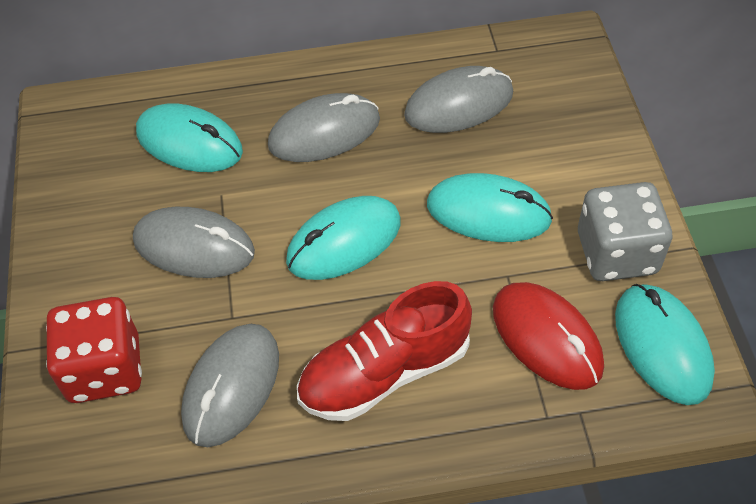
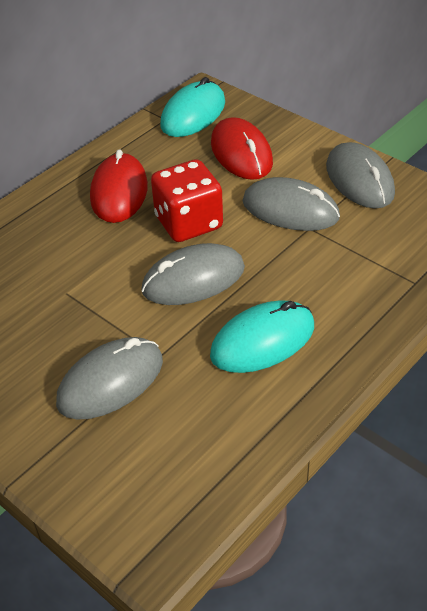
grey dice: 1 -> 0
red mouse: 1 -> 2
red shoe: 1 -> 0
turquoise mouse: 4 -> 2

